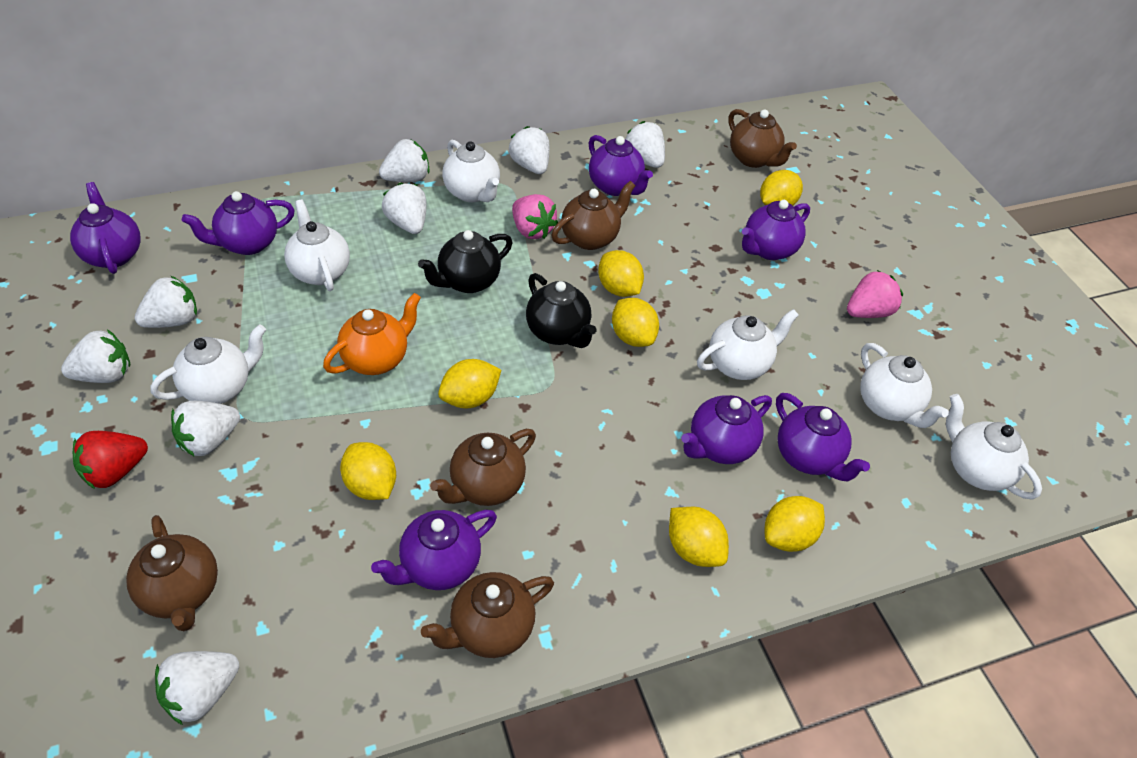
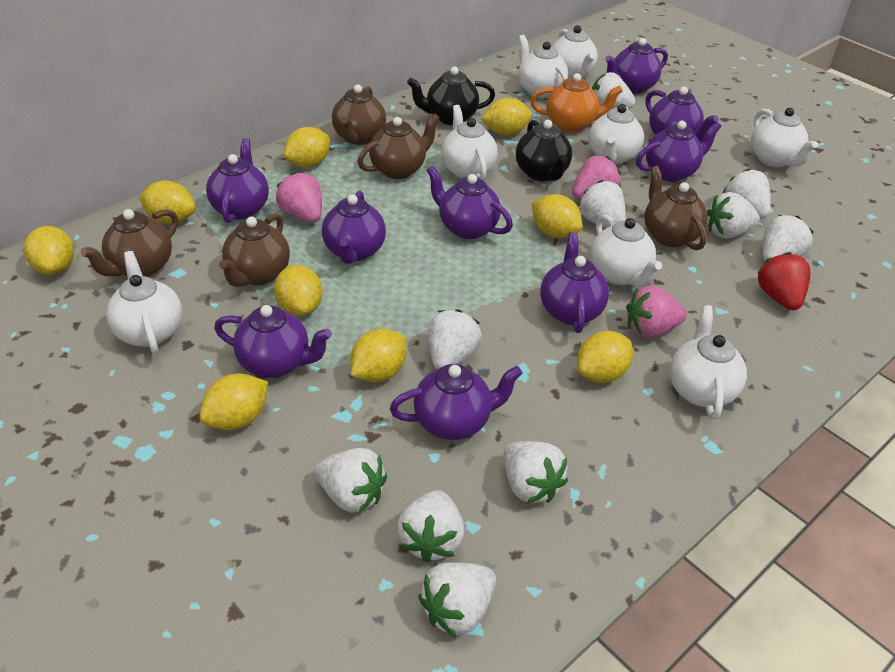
pink strawberry: 2 -> 3
purple teapot: 7 -> 9
white strawberry: 8 -> 10
white teapot: 6 -> 8
yellow lemon: 7 -> 9

